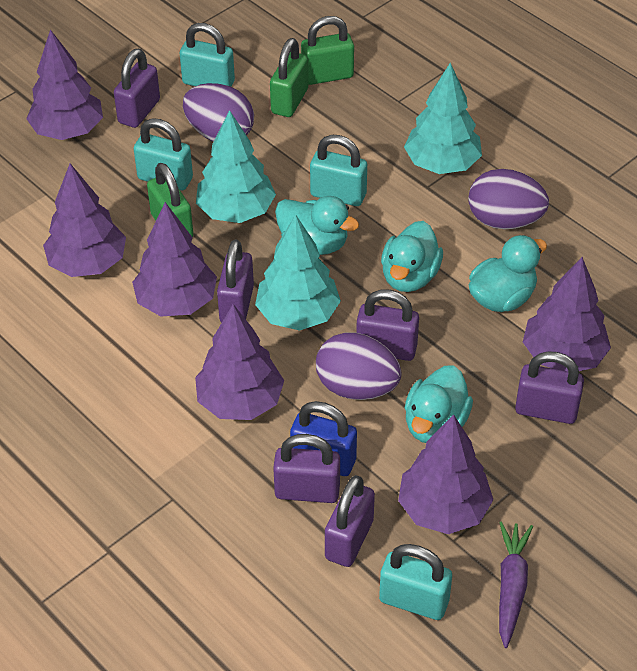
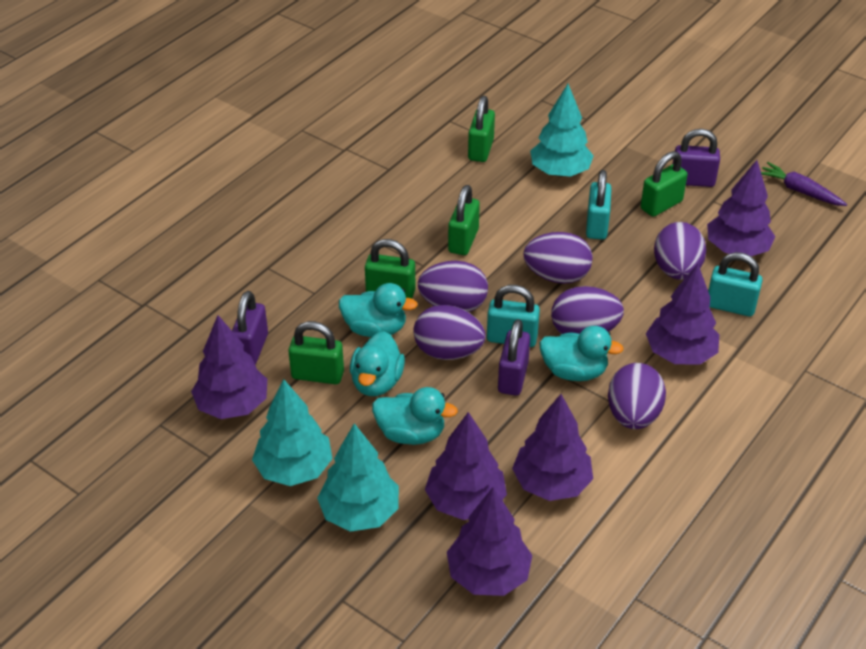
blue padlock: 1 -> 0
green padlock: 3 -> 5
purple egg: 3 -> 6
purple padlock: 6 -> 3
turquoise padlock: 4 -> 3

